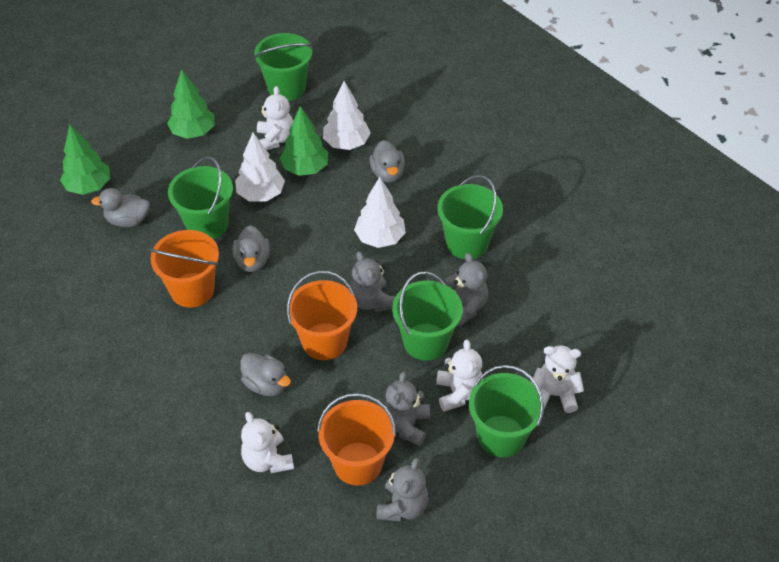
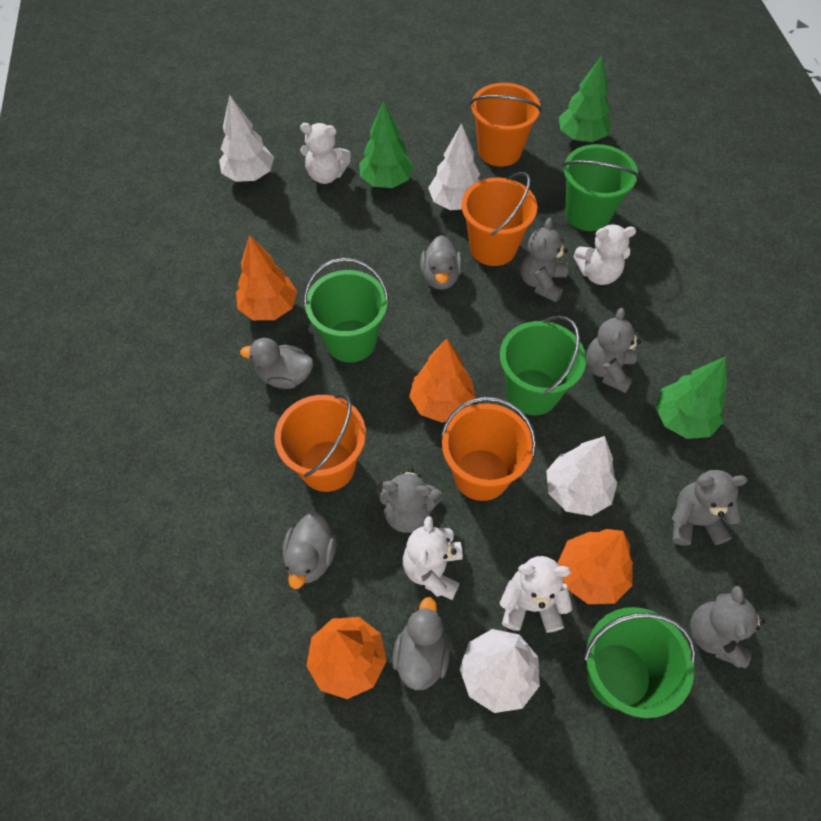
green bucket: 5 -> 4
grey teddy bear: 4 -> 5
orange bucket: 3 -> 4
orange tree: 0 -> 4
white tree: 3 -> 4

